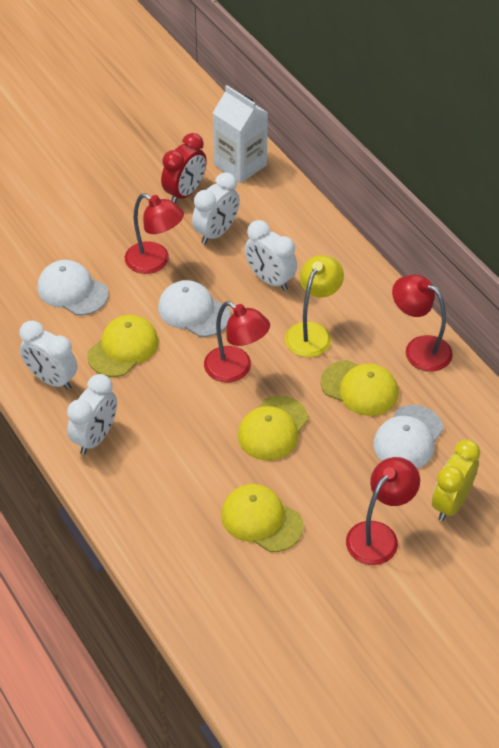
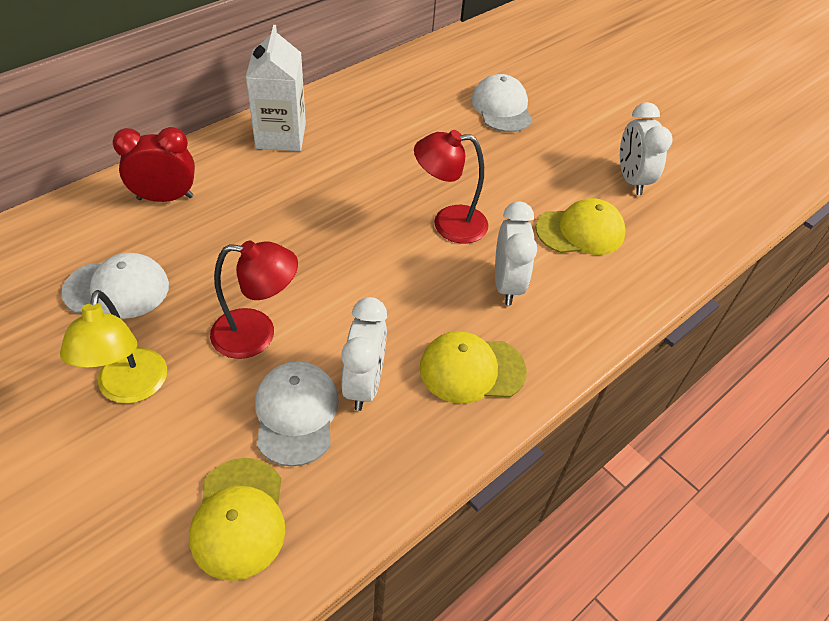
red lamp: 4 -> 2
white clock: 4 -> 3
yellow cap: 4 -> 3
yellow clock: 1 -> 0

